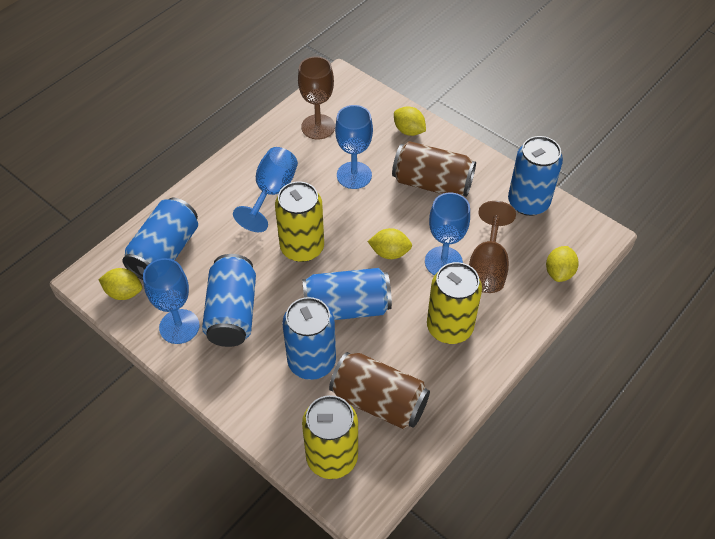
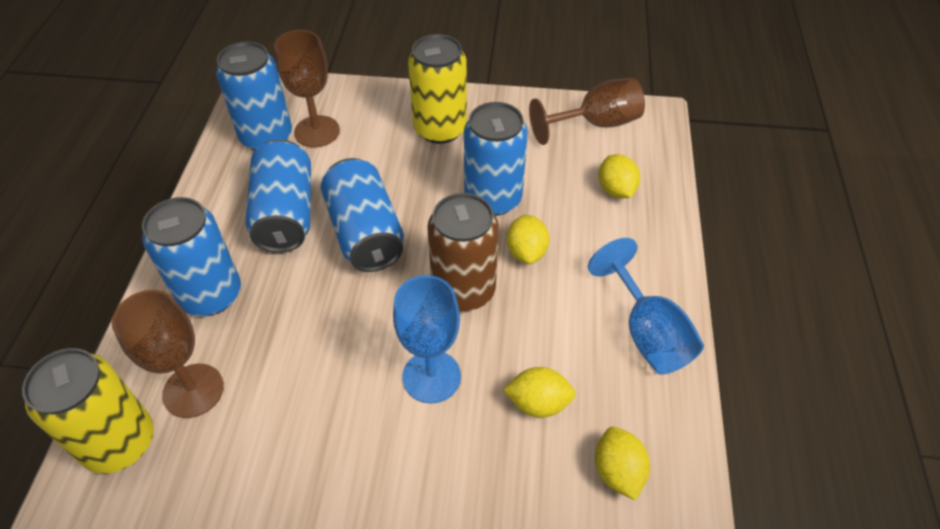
blue goblet: 4 -> 2
brown can: 2 -> 1
brown goblet: 2 -> 3
yellow can: 3 -> 2

